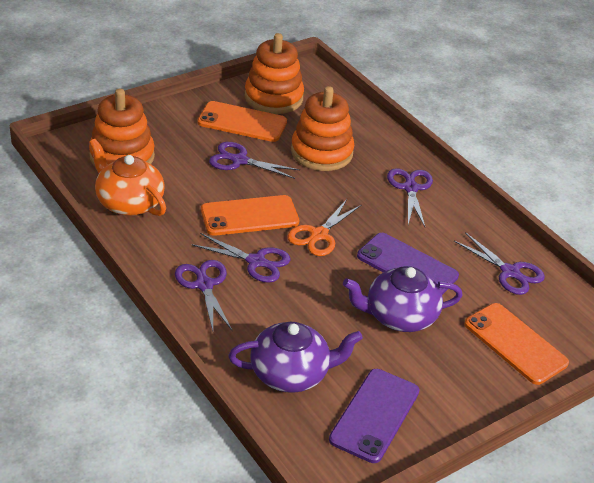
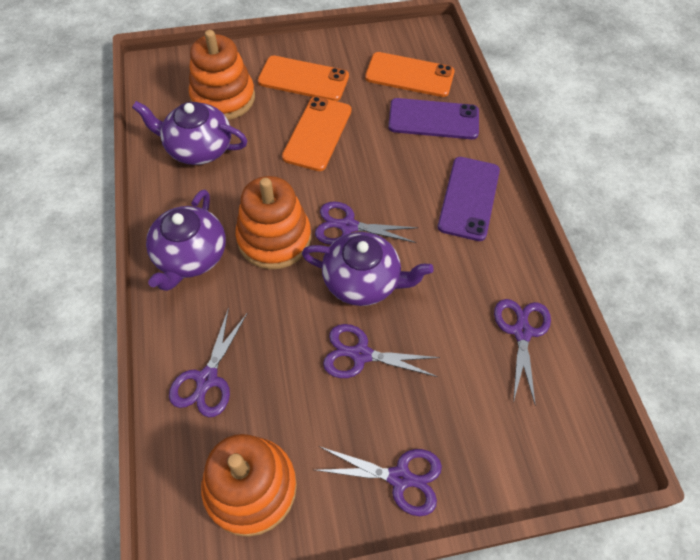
orange scissors: 1 -> 0
orange teapot: 1 -> 0
purple teapot: 2 -> 3

